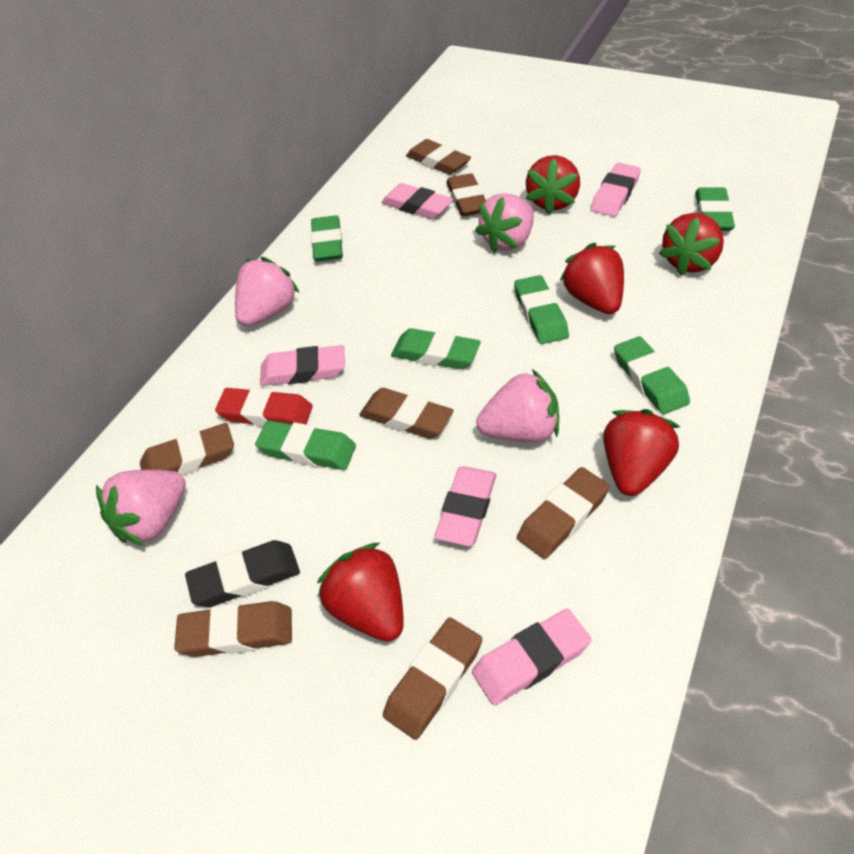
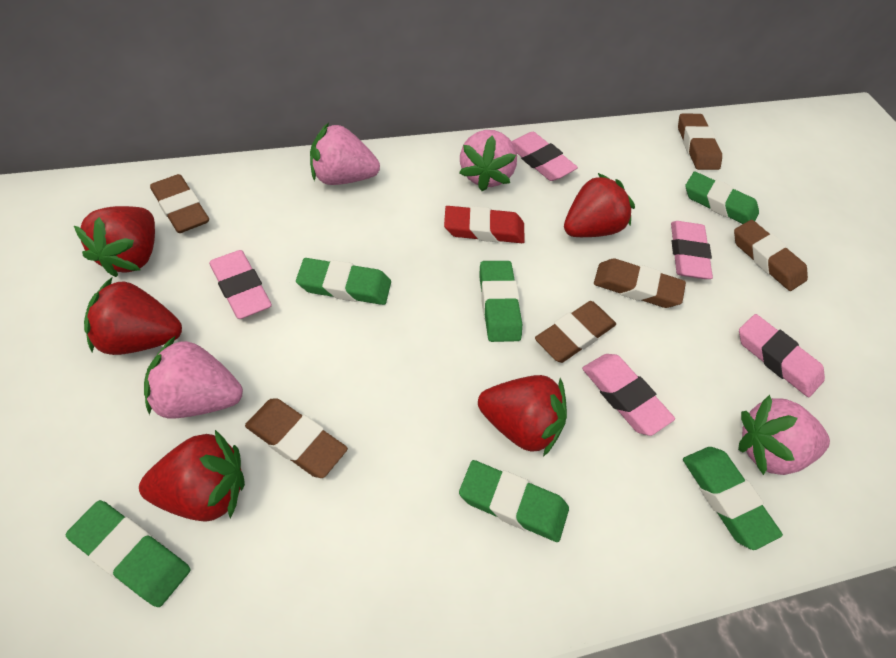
black eraser: 1 -> 0
brown eraser: 7 -> 6

